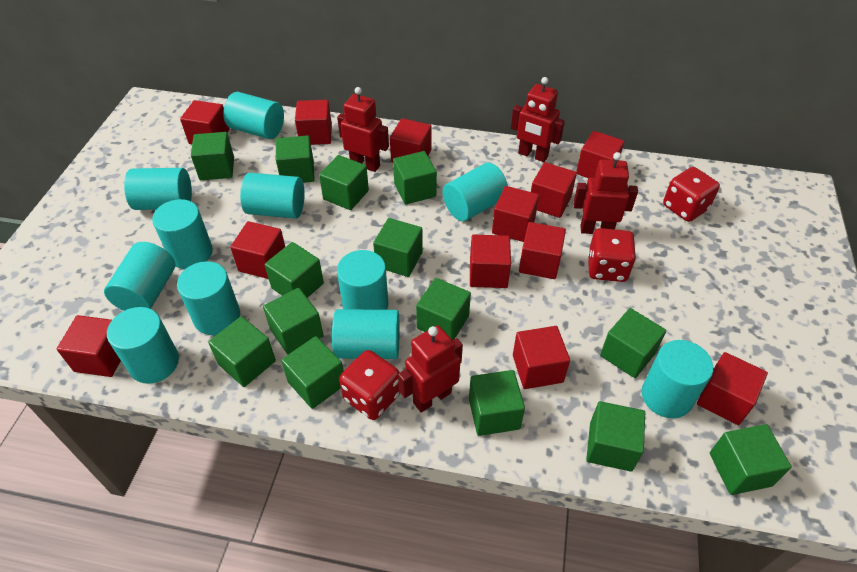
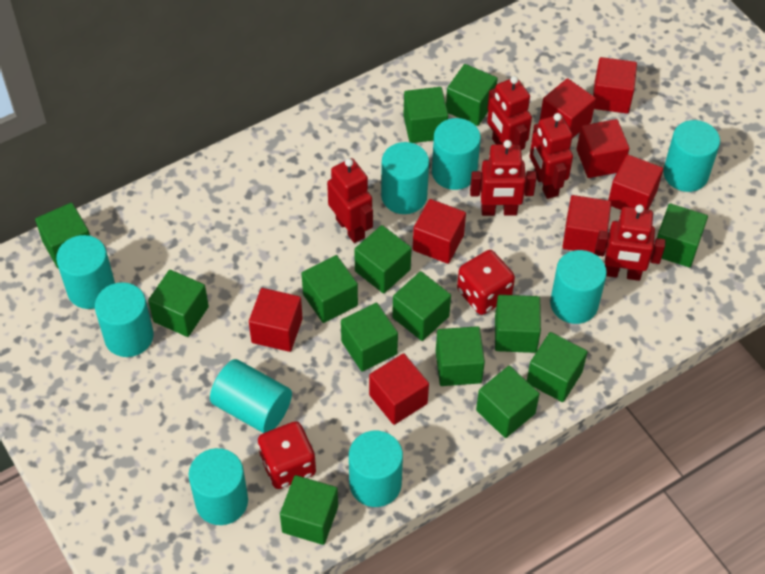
red cube: 12 -> 8
red dice: 3 -> 2
red robot: 4 -> 5
turquoise cylinder: 11 -> 9

